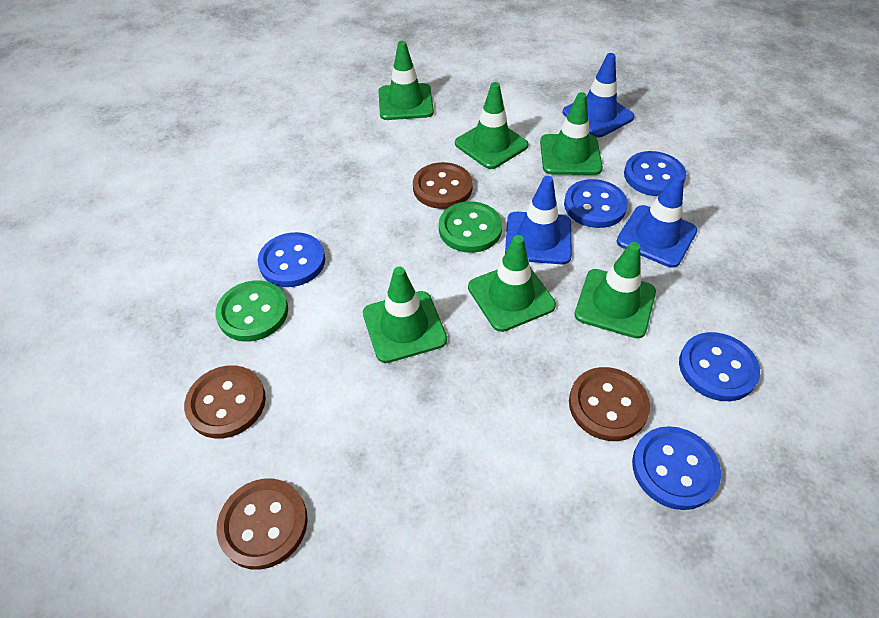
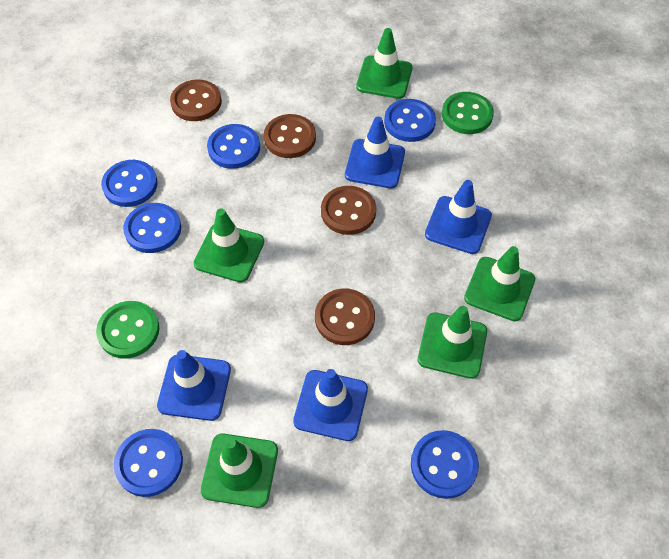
blue button: 5 -> 6
blue traffic cone: 3 -> 4
green traffic cone: 6 -> 5

